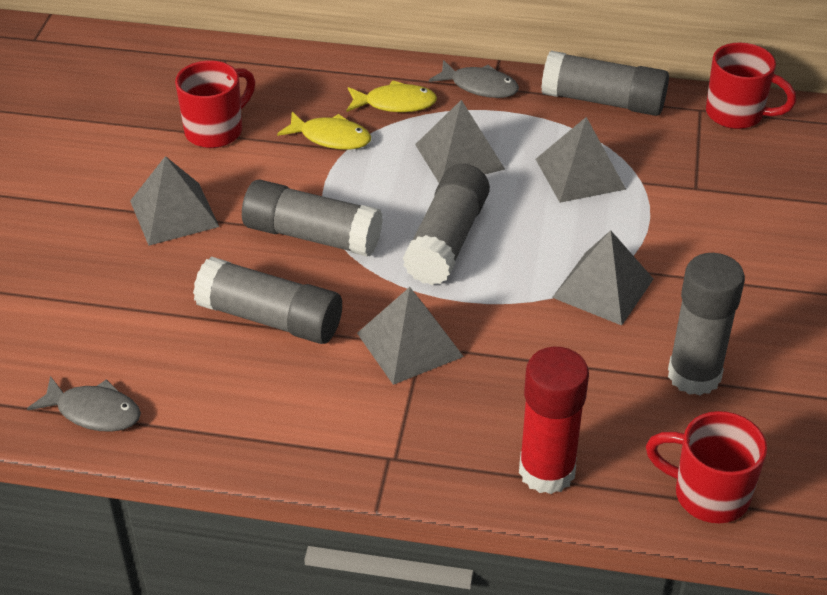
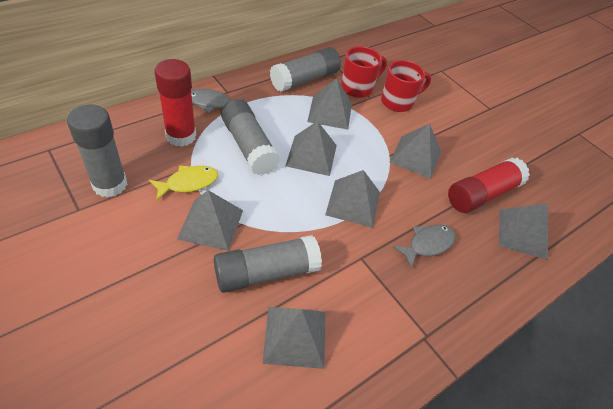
grey glue stick: 5 -> 4
grey pyramid: 5 -> 7
red glue stick: 1 -> 2
red mug: 3 -> 2
yellow fish: 2 -> 1

